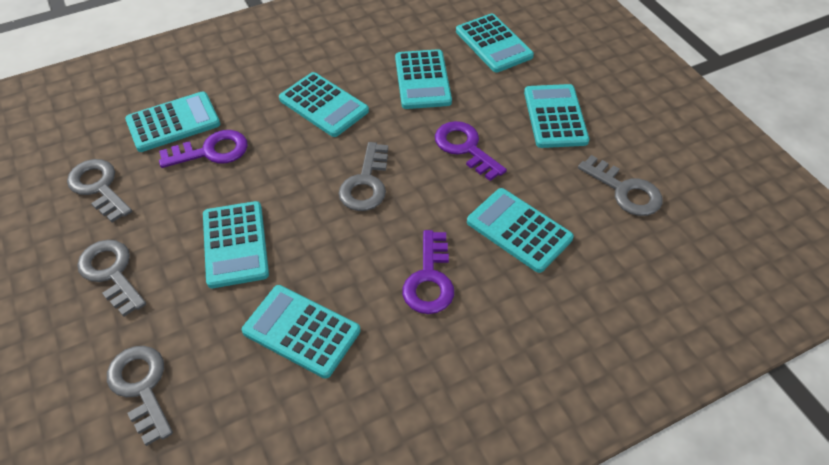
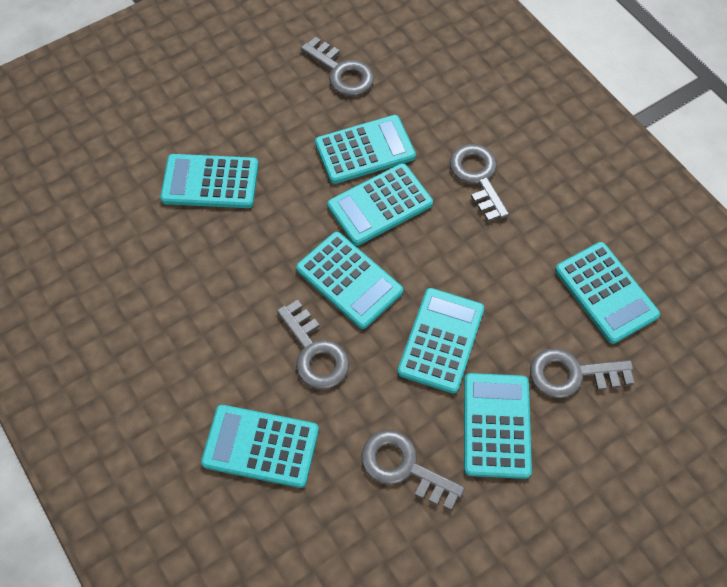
purple key: 3 -> 0

